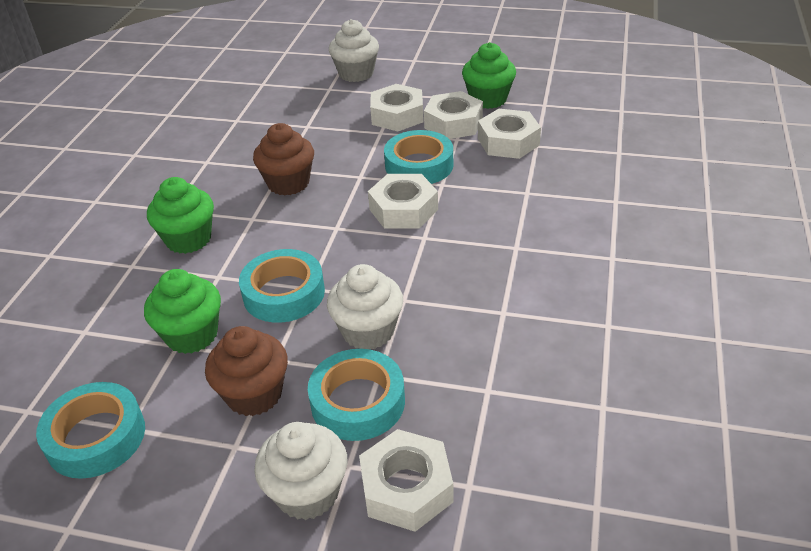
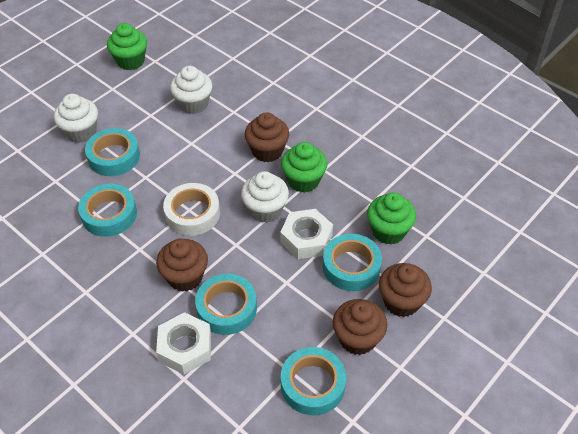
brown cupcake: 2 -> 4
turquoise tape: 4 -> 5
white nut: 5 -> 2
white tape: 0 -> 1

